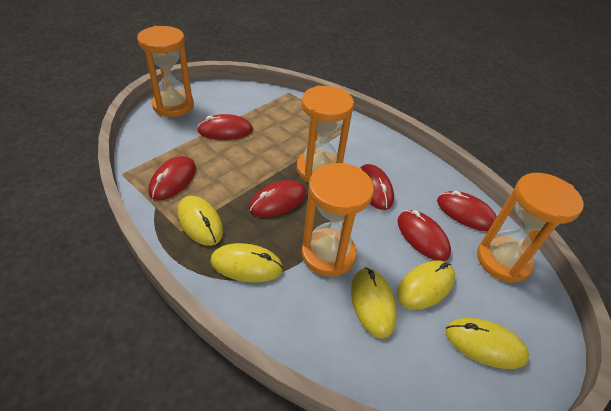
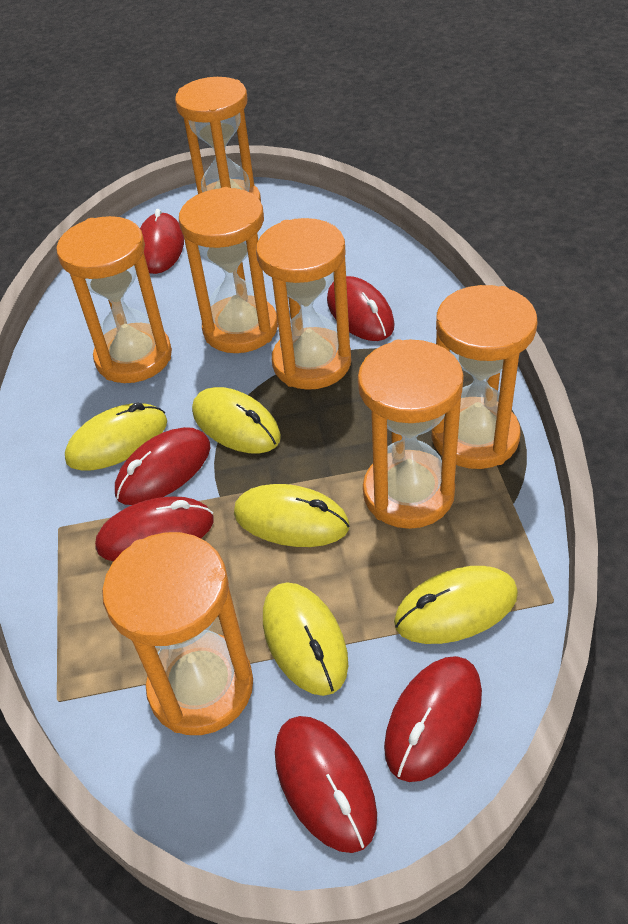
orange hourglass: 4 -> 7

